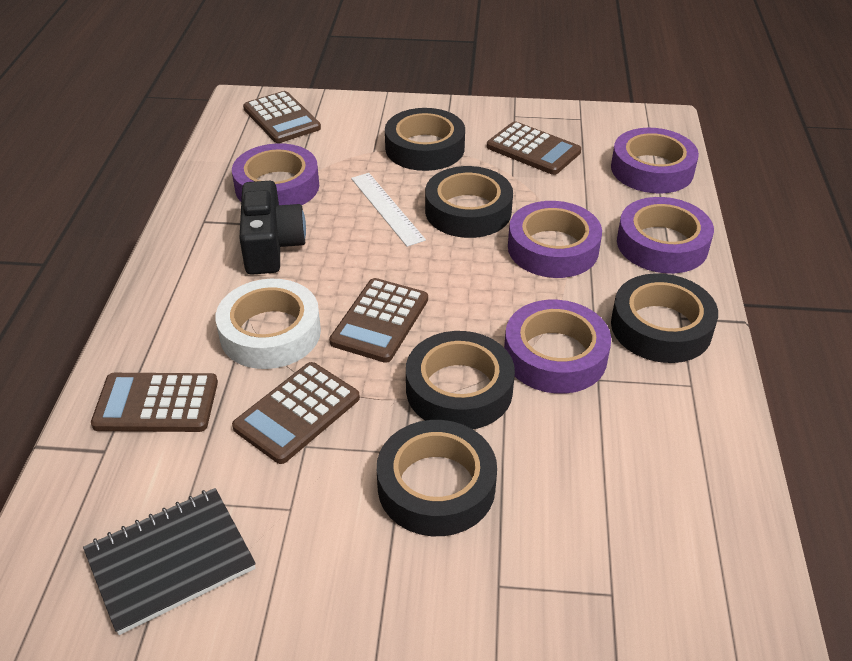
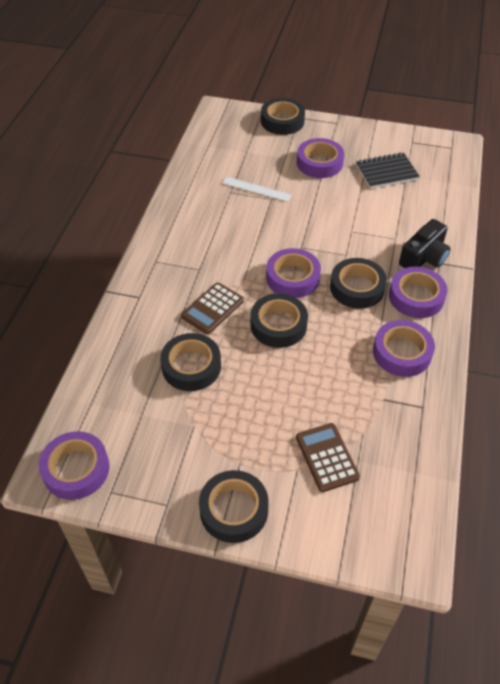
brown calculator: 5 -> 2
white tape: 1 -> 0

